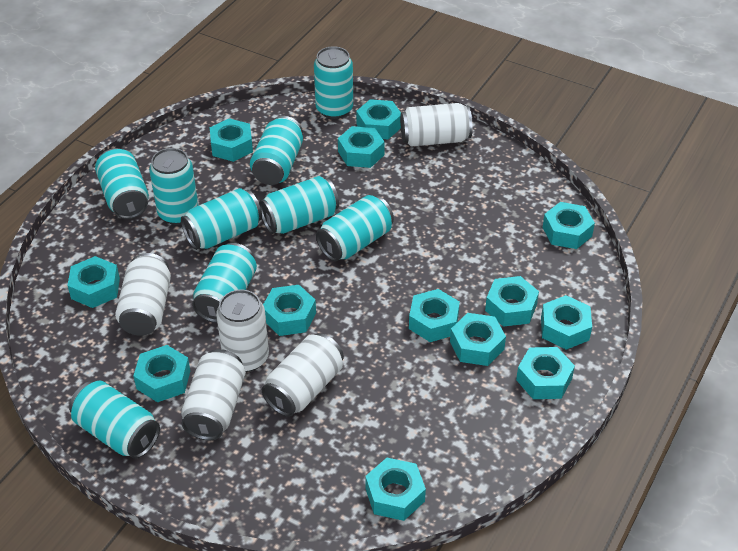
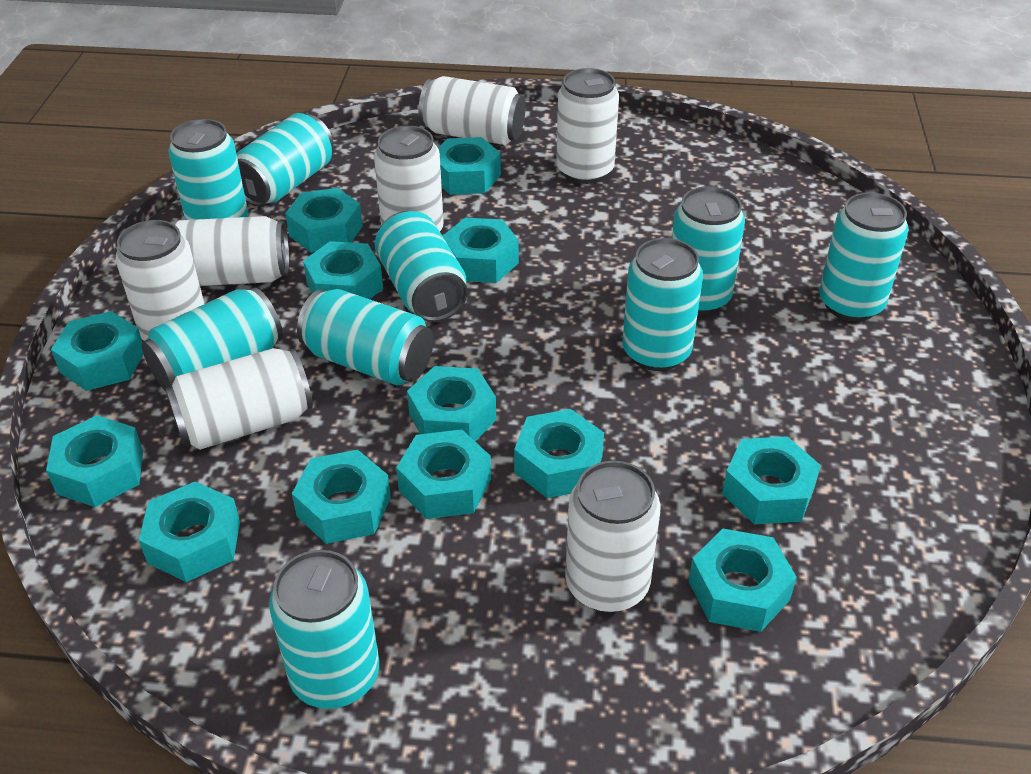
white can: 5 -> 7

